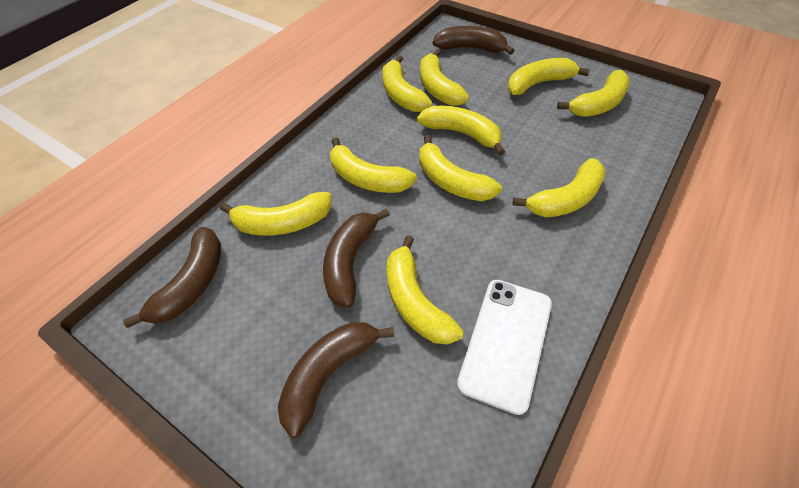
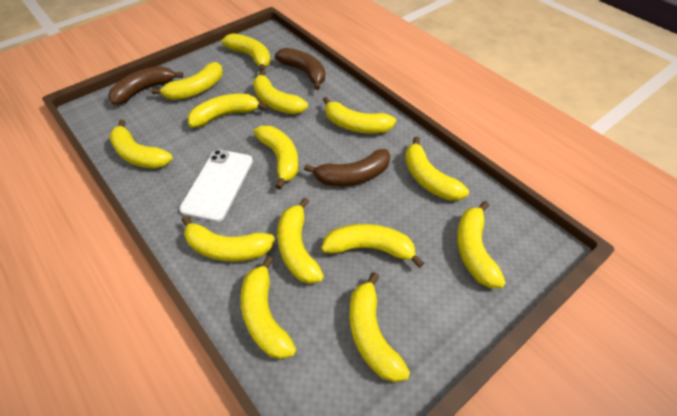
brown banana: 4 -> 3
yellow banana: 10 -> 14

